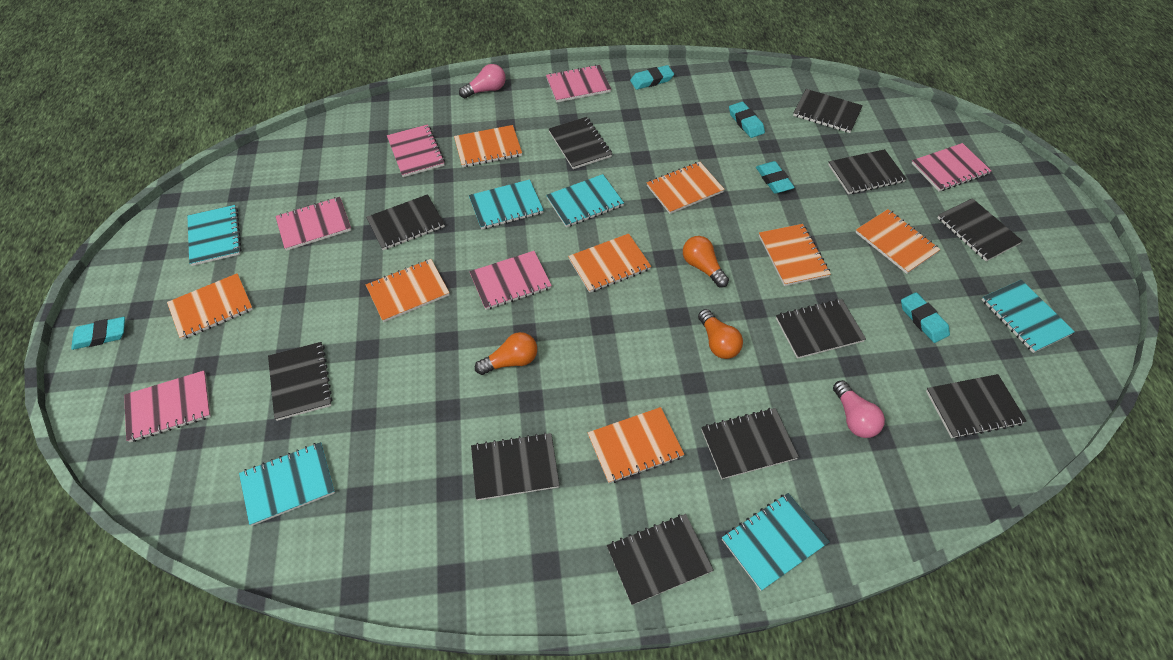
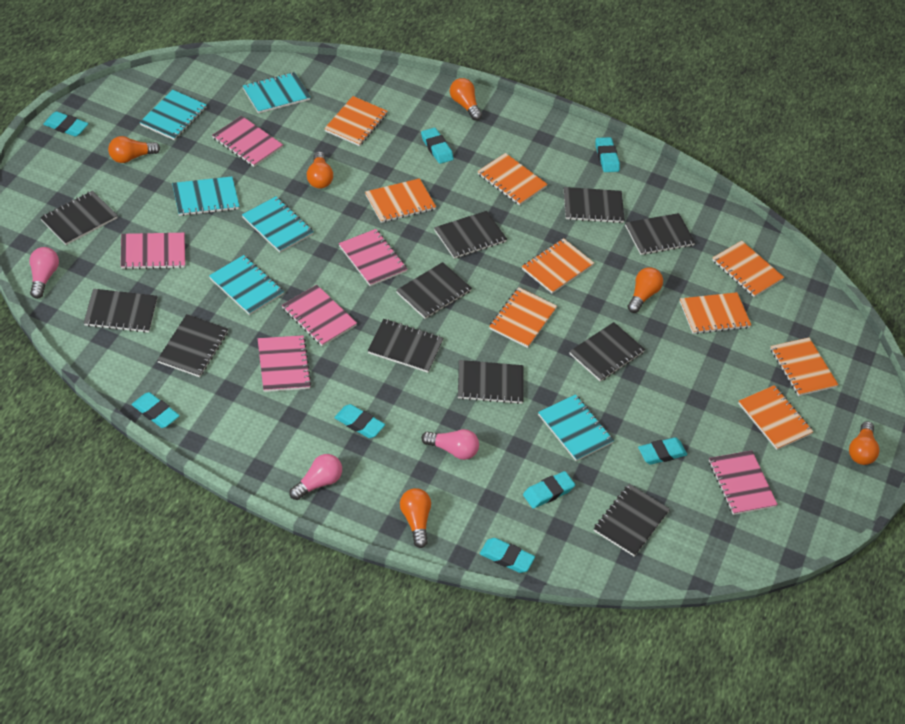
orange light bulb: 3 -> 6
orange notebook: 8 -> 9
pink light bulb: 2 -> 3
turquoise eraser: 5 -> 8

